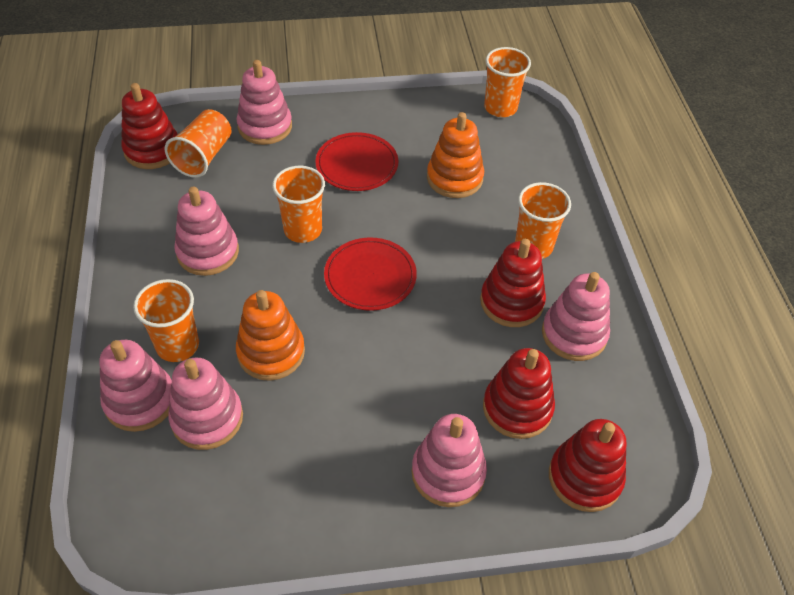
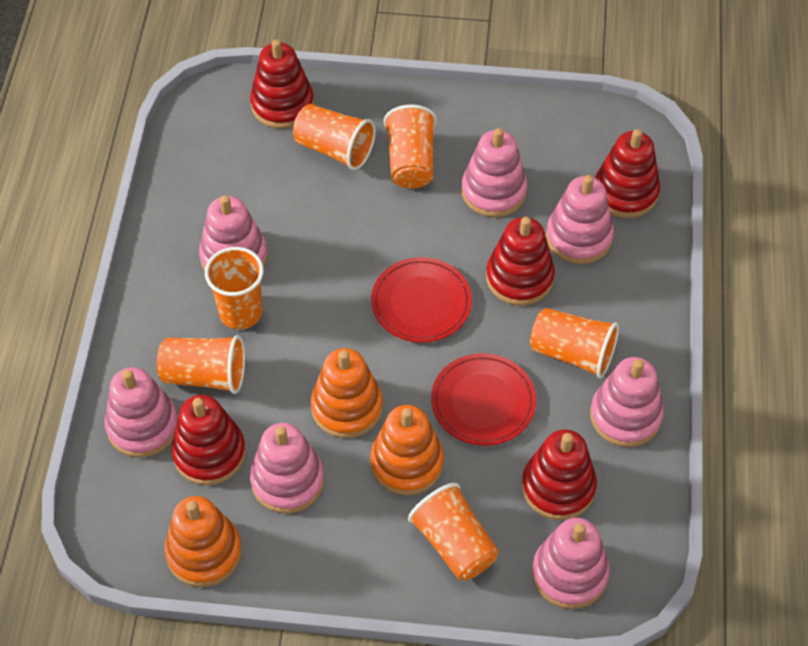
orange cup: 5 -> 6
orange stacking toy: 2 -> 3
pink stacking toy: 6 -> 7
red stacking toy: 4 -> 5

